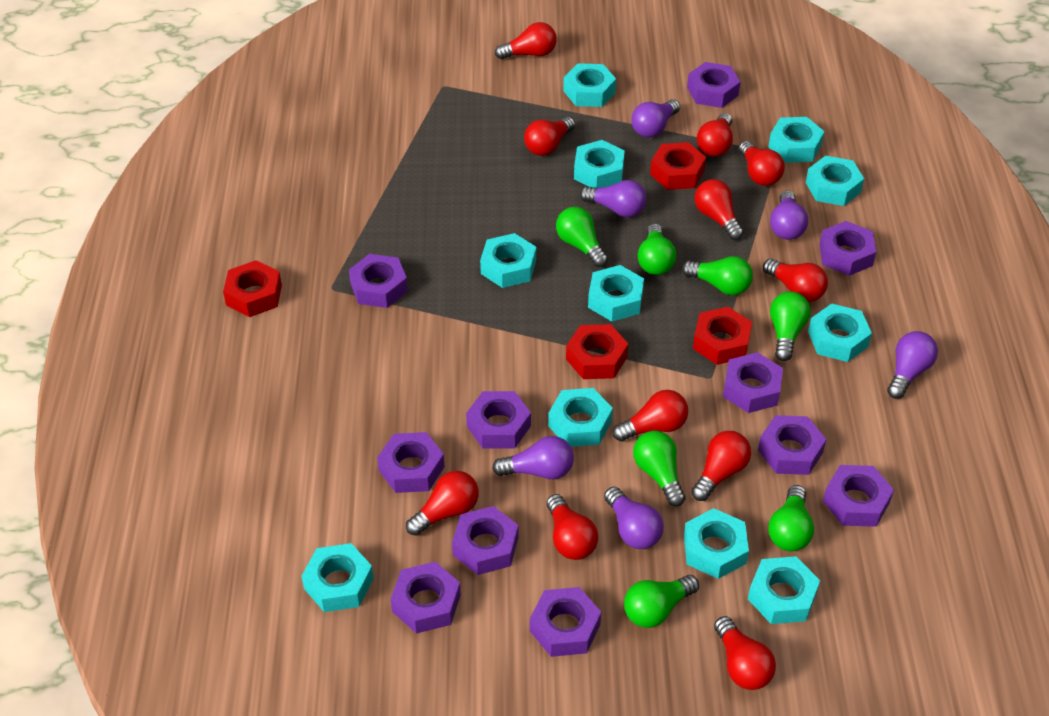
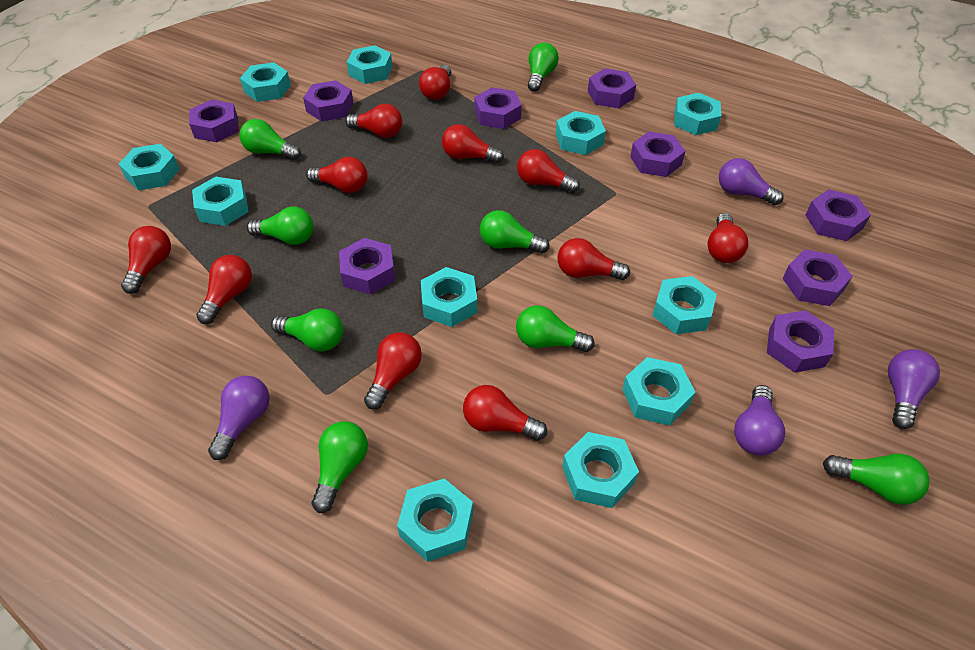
green light bulb: 7 -> 8
purple light bulb: 6 -> 4
purple nut: 11 -> 9
red nut: 4 -> 0

